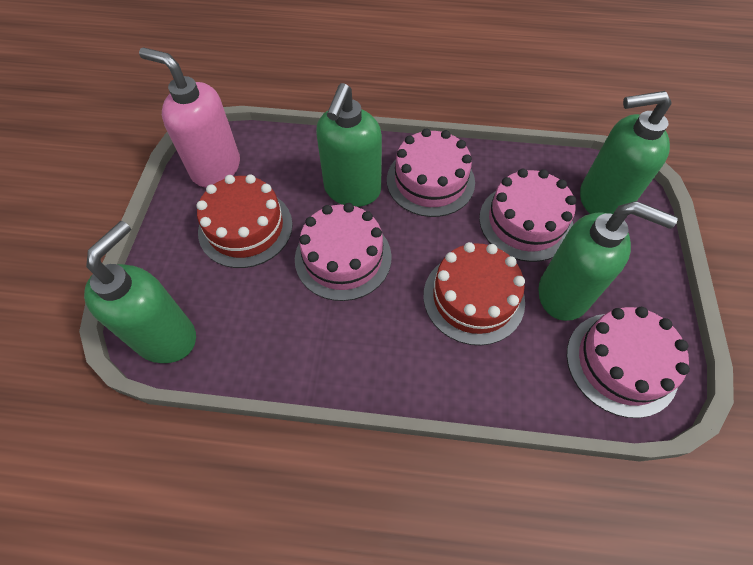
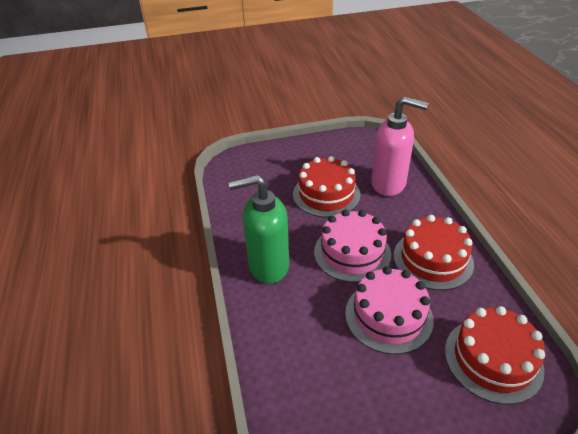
green soap dispenser: 4 -> 1
pink cake: 4 -> 2
red cake: 2 -> 3

